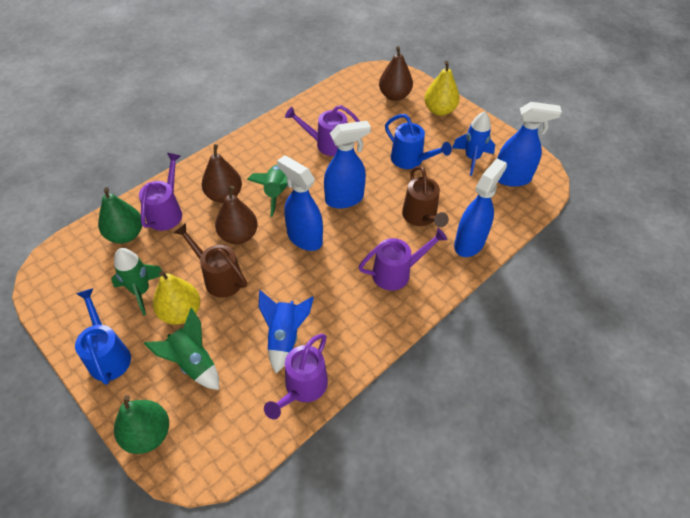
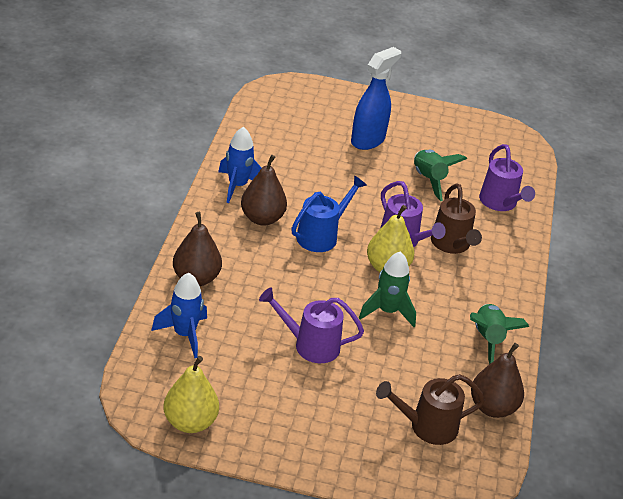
blue spray bottle: 4 -> 1
blue watering can: 2 -> 1
green pear: 2 -> 0
purple watering can: 4 -> 3

